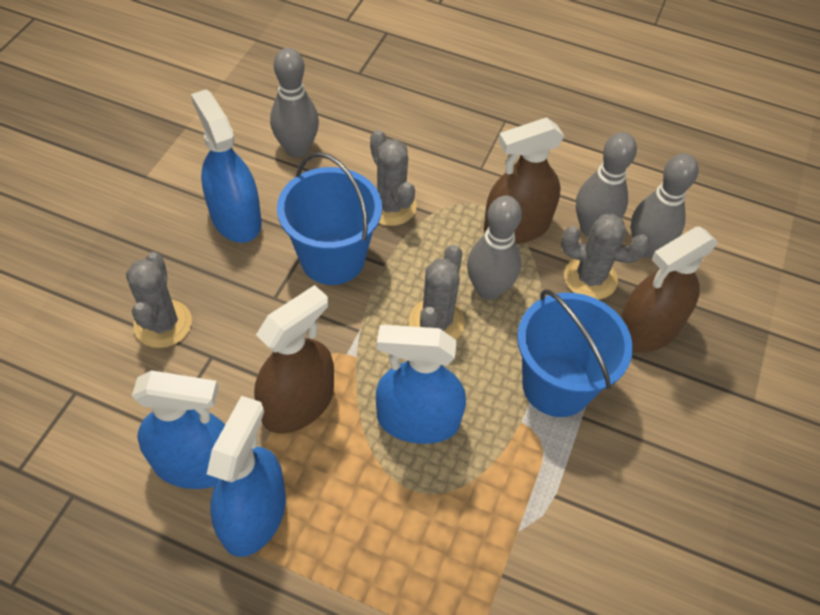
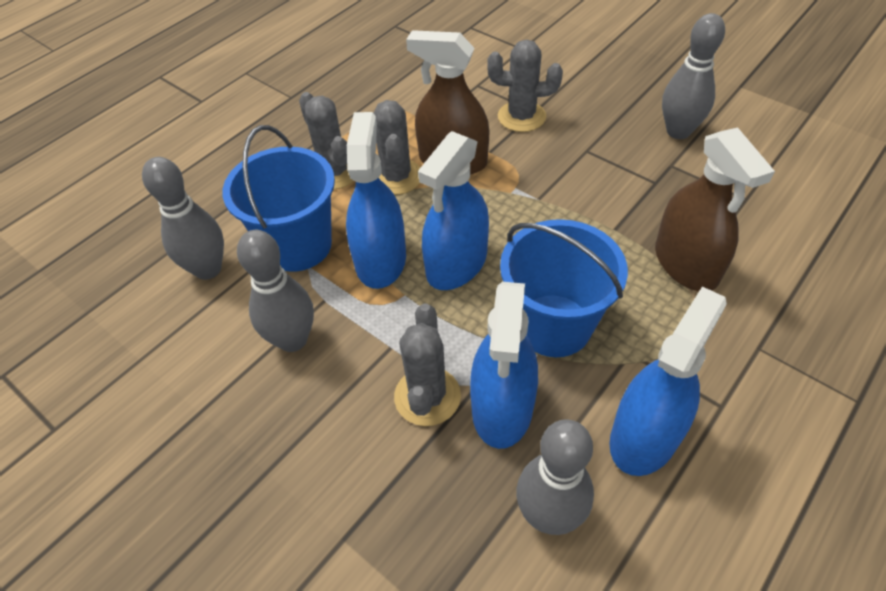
brown spray bottle: 3 -> 2

